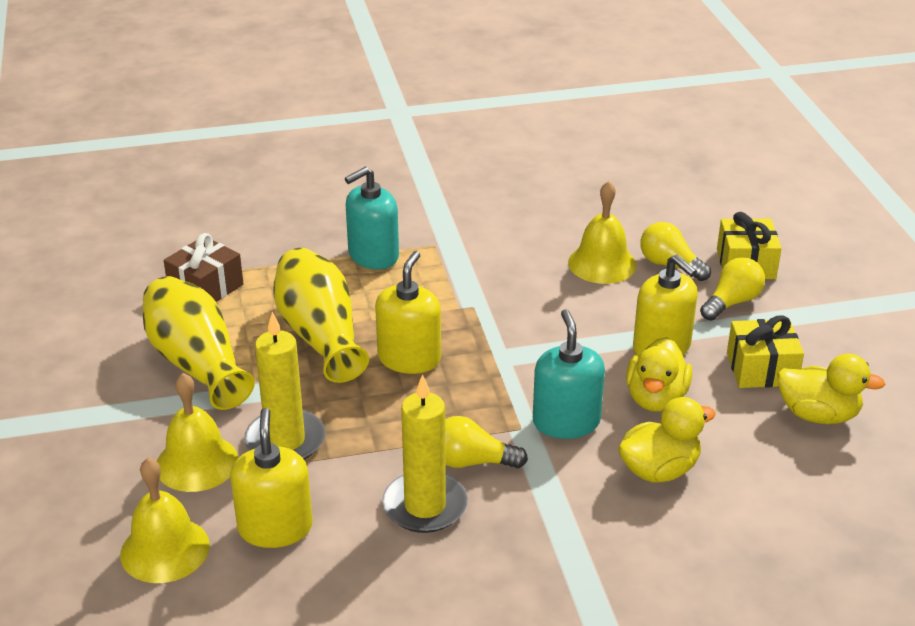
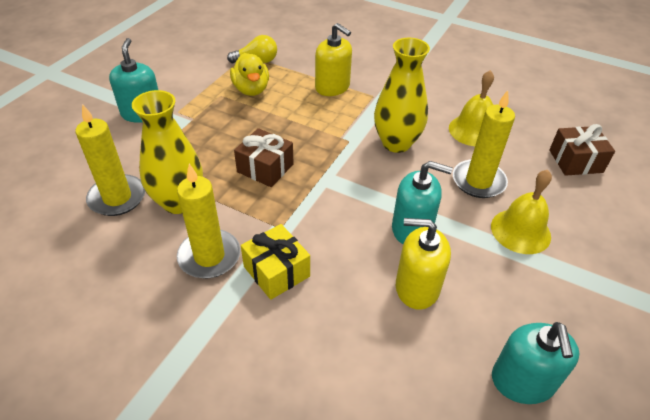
brown gift: 1 -> 2
turquoise soap dispenser: 2 -> 3
yellow bell: 3 -> 2
yellow candle: 2 -> 3
yellow duck: 3 -> 1
yellow gift: 2 -> 1
yellow light bulb: 3 -> 1
yellow soap dispenser: 3 -> 2

